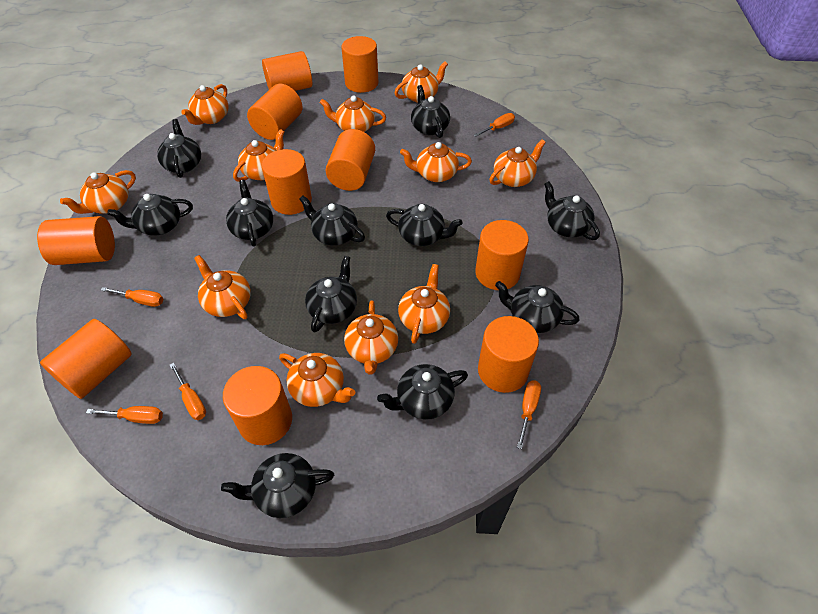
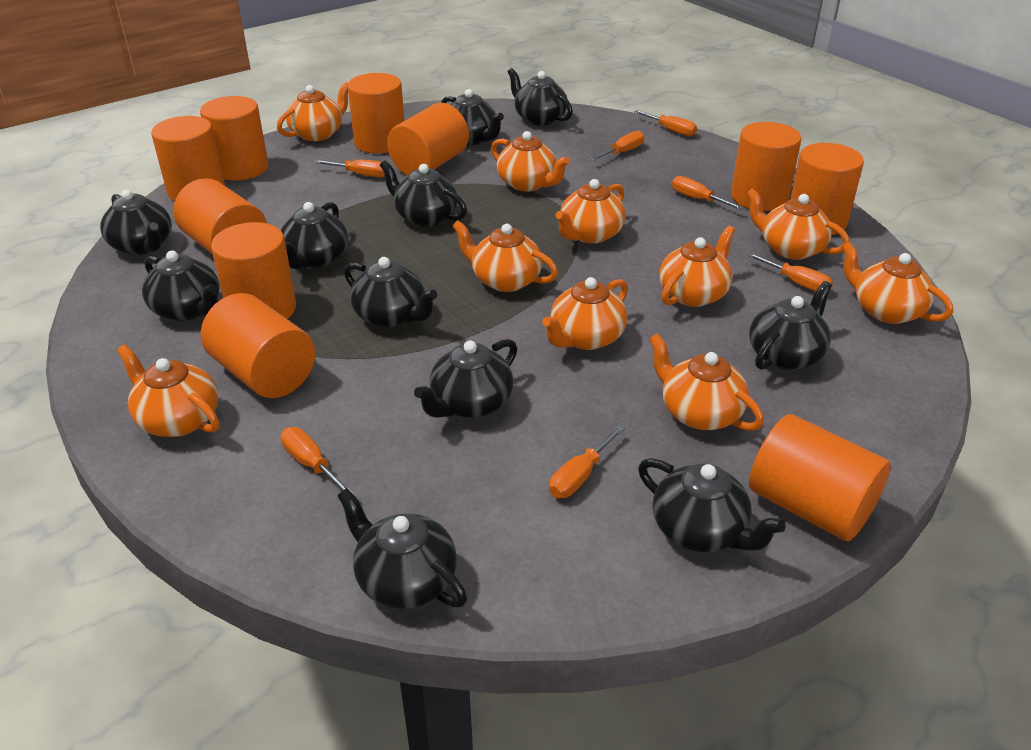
orange screwdriver: 5 -> 7
orange teapot: 11 -> 10

